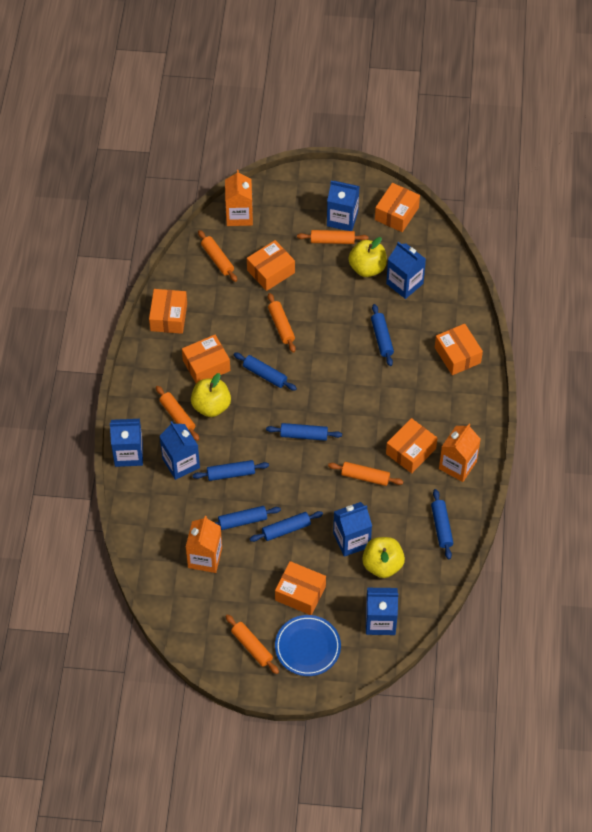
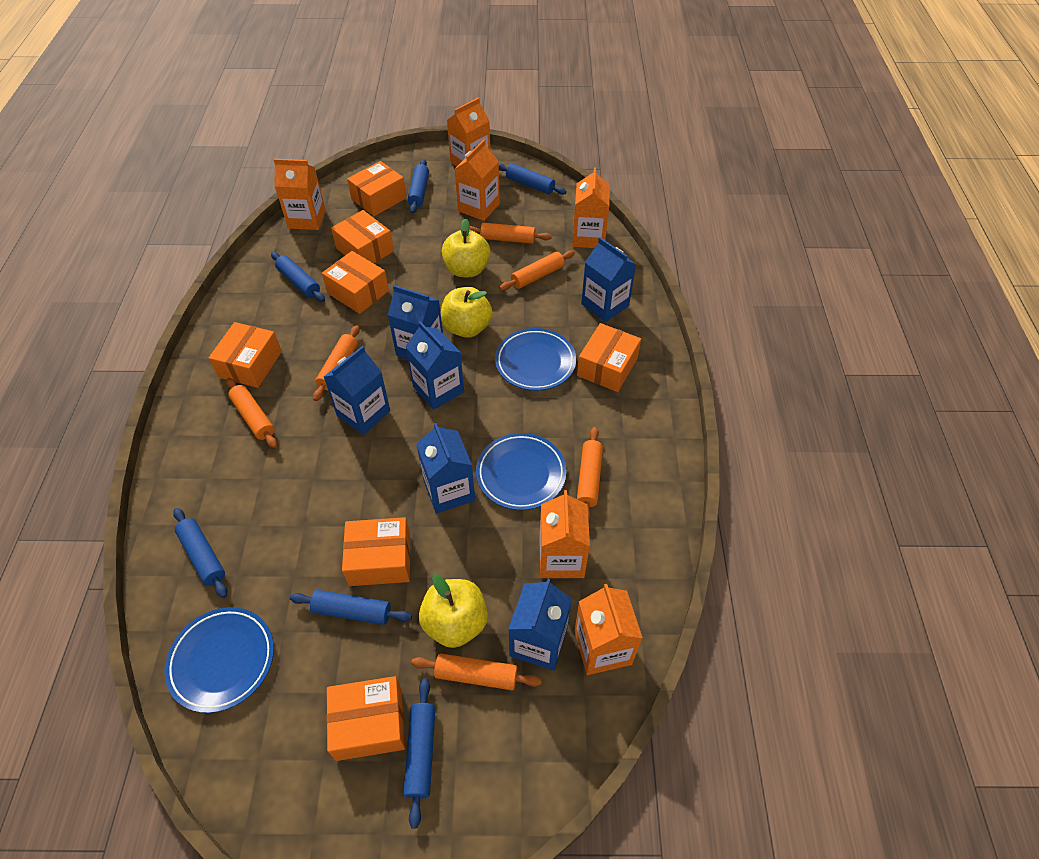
blue plate: 1 -> 3
blue rolling pin: 7 -> 6
orange carton: 3 -> 6

